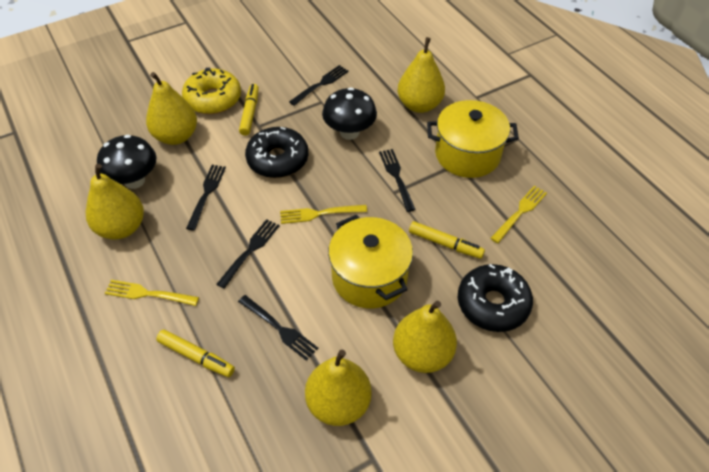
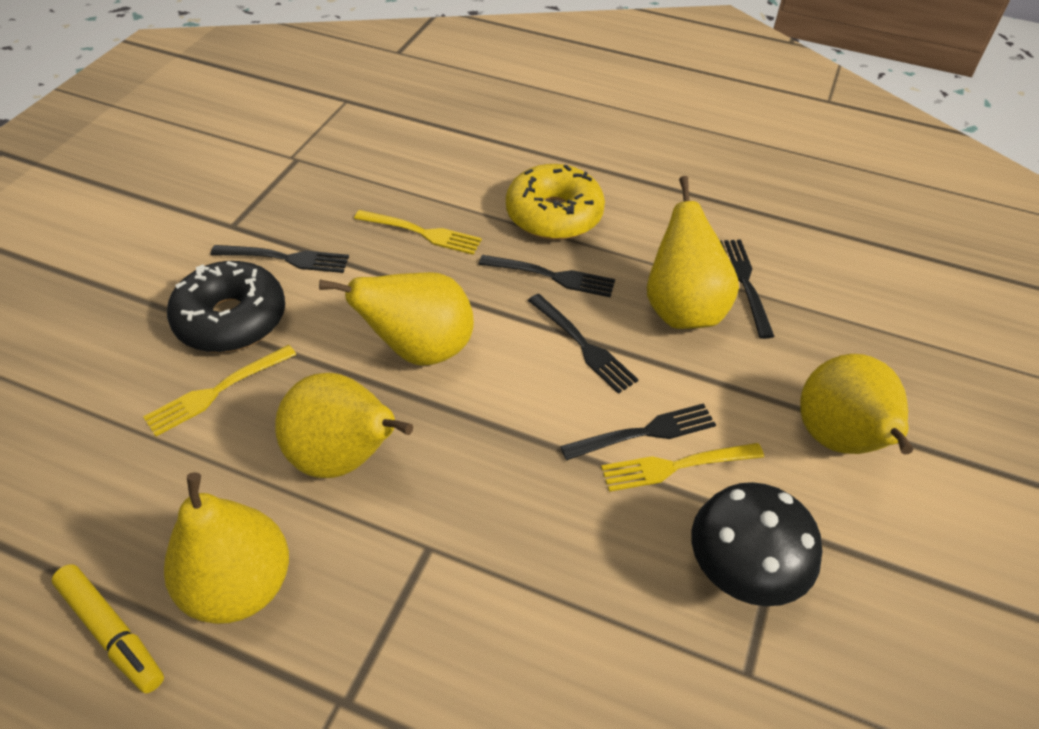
black donut: 2 -> 1
black mushroom: 2 -> 1
yellow marker: 3 -> 1
yellow pot: 2 -> 0

